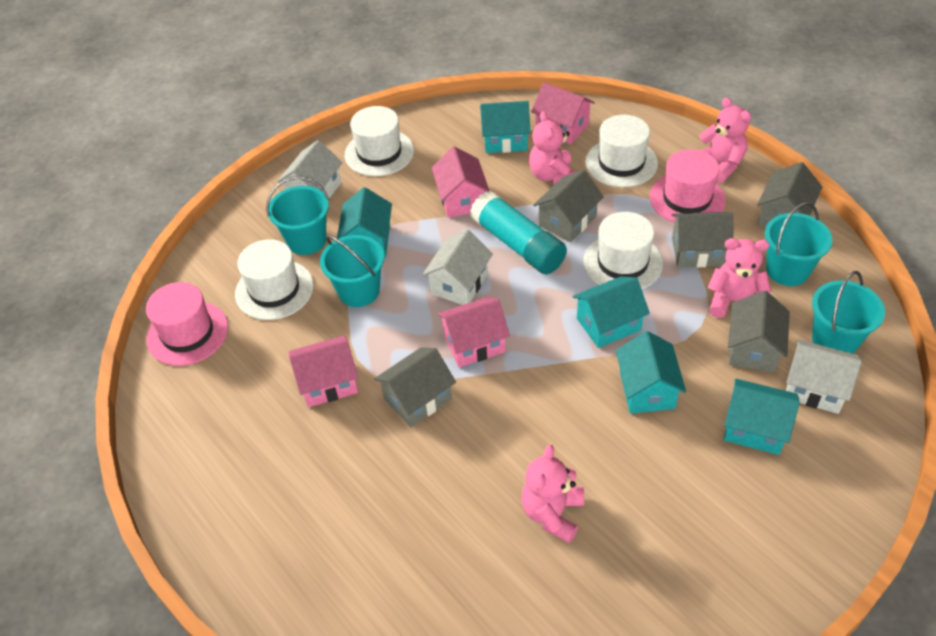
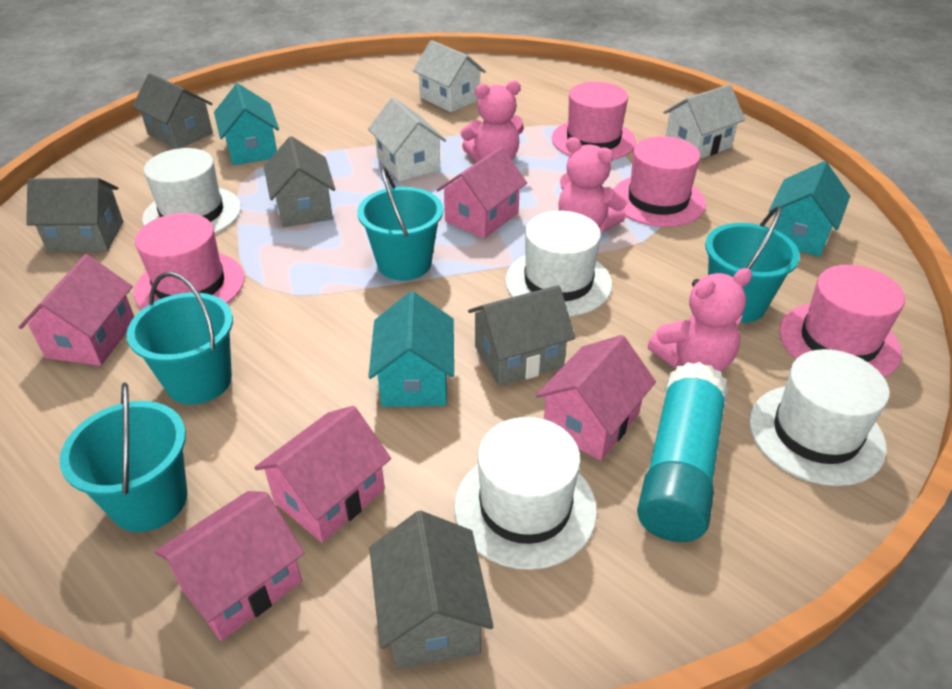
pink hat: 2 -> 4
pink house: 4 -> 5
pink teddy bear: 4 -> 3
turquoise house: 5 -> 3

